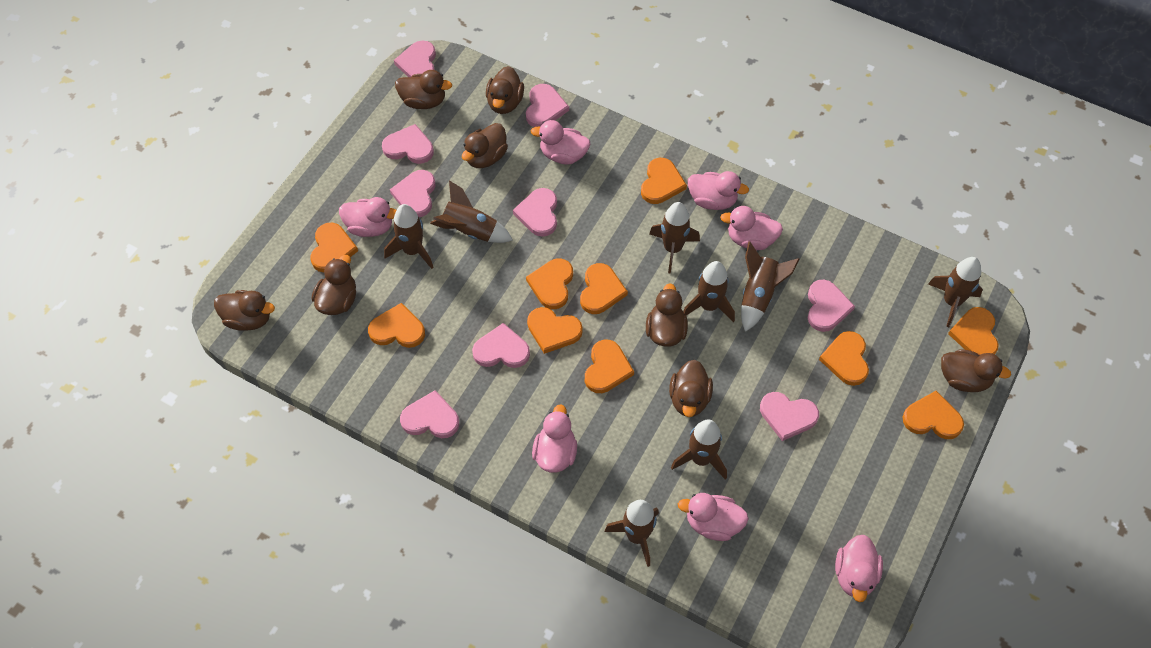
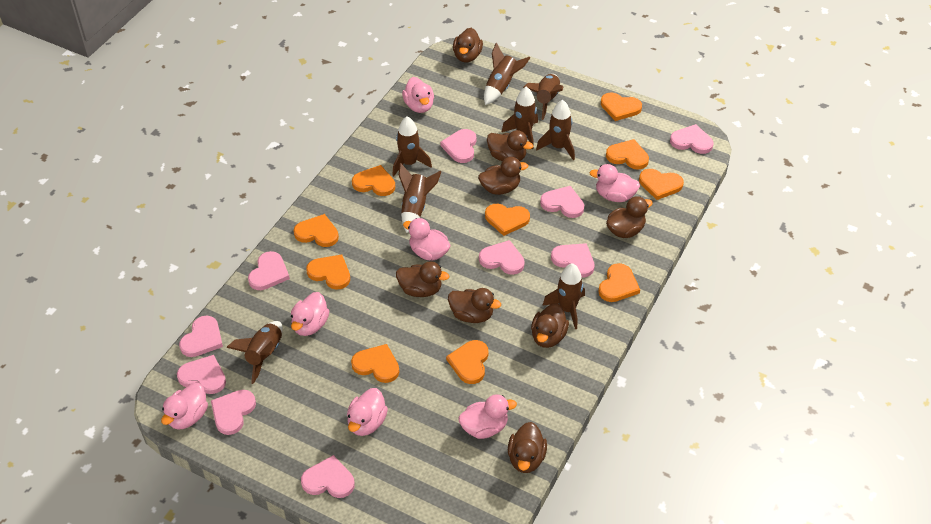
pink heart: 9 -> 10

